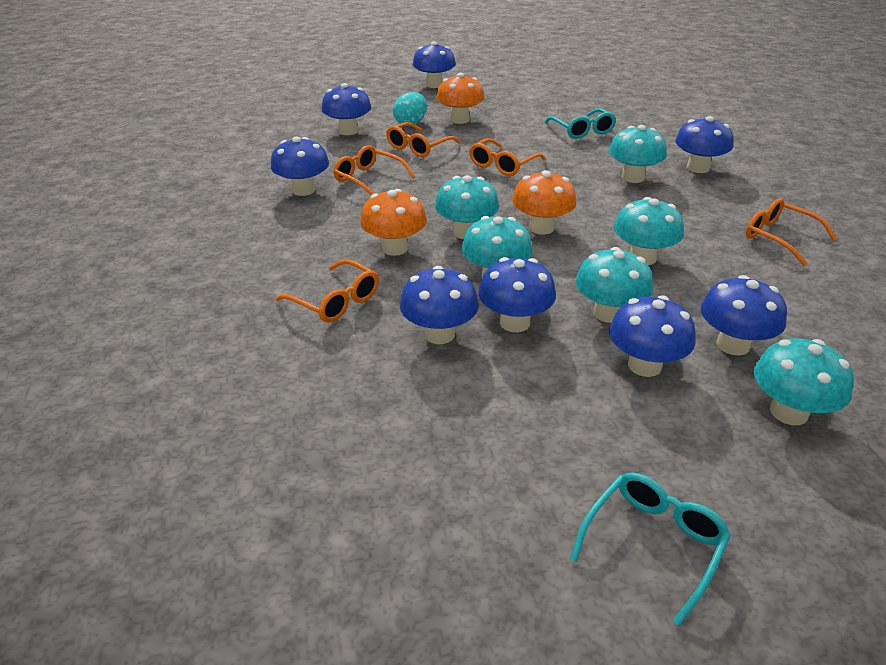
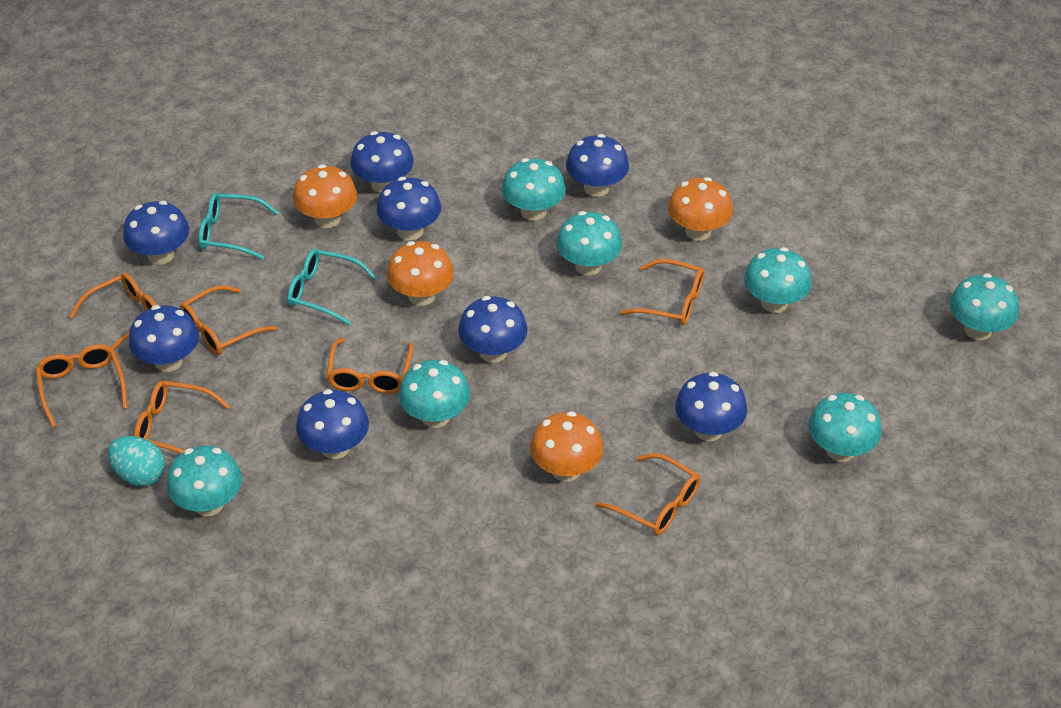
orange glasses: 5 -> 7
orange mushroom: 3 -> 4
turquoise mushroom: 6 -> 7

